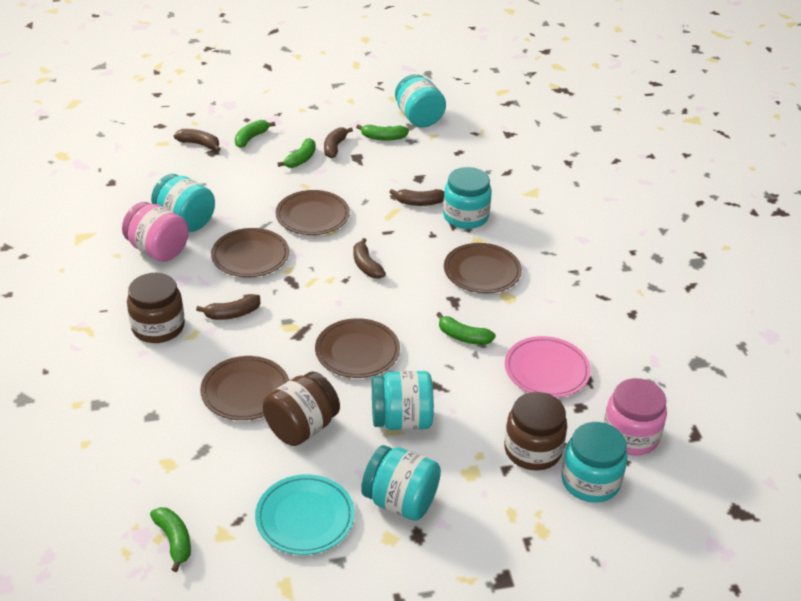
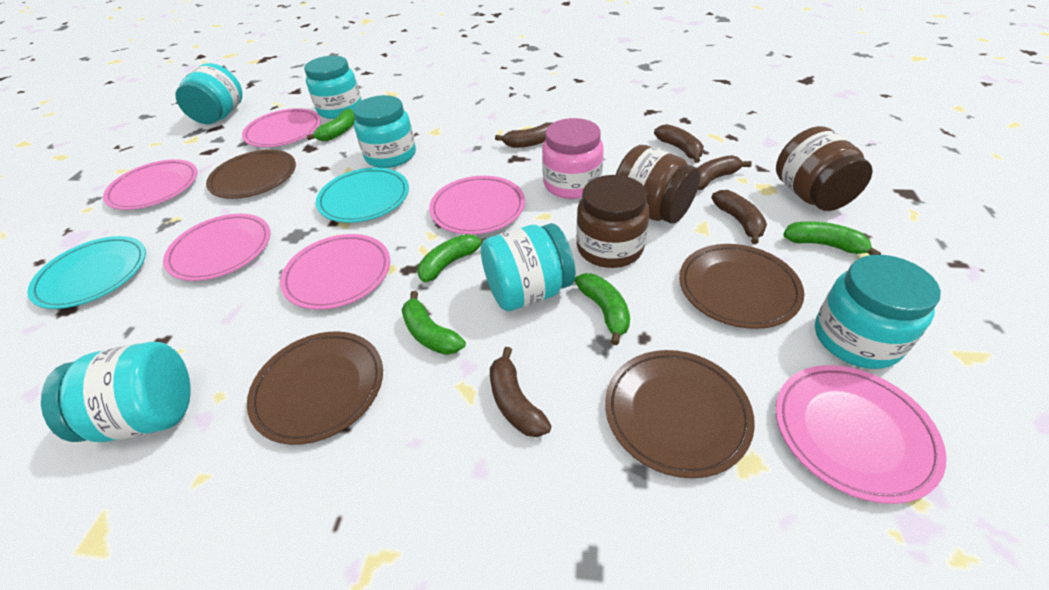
brown plate: 5 -> 4
pink jar: 2 -> 1
pink plate: 1 -> 6
turquoise plate: 1 -> 2

